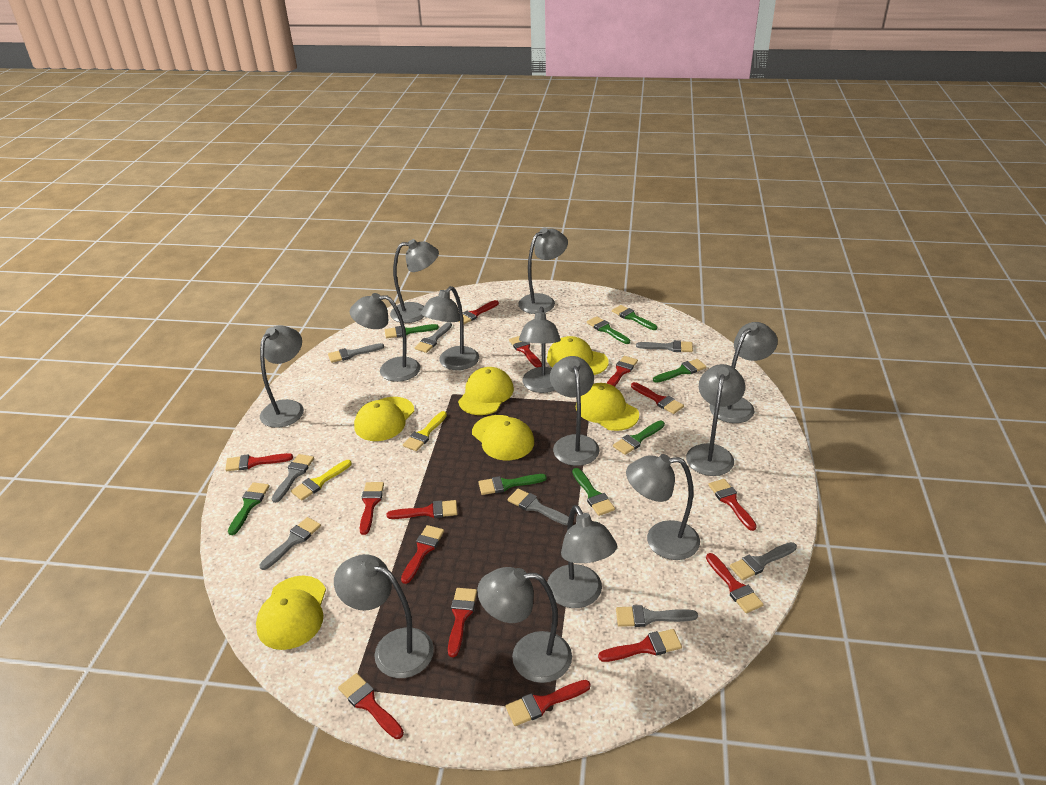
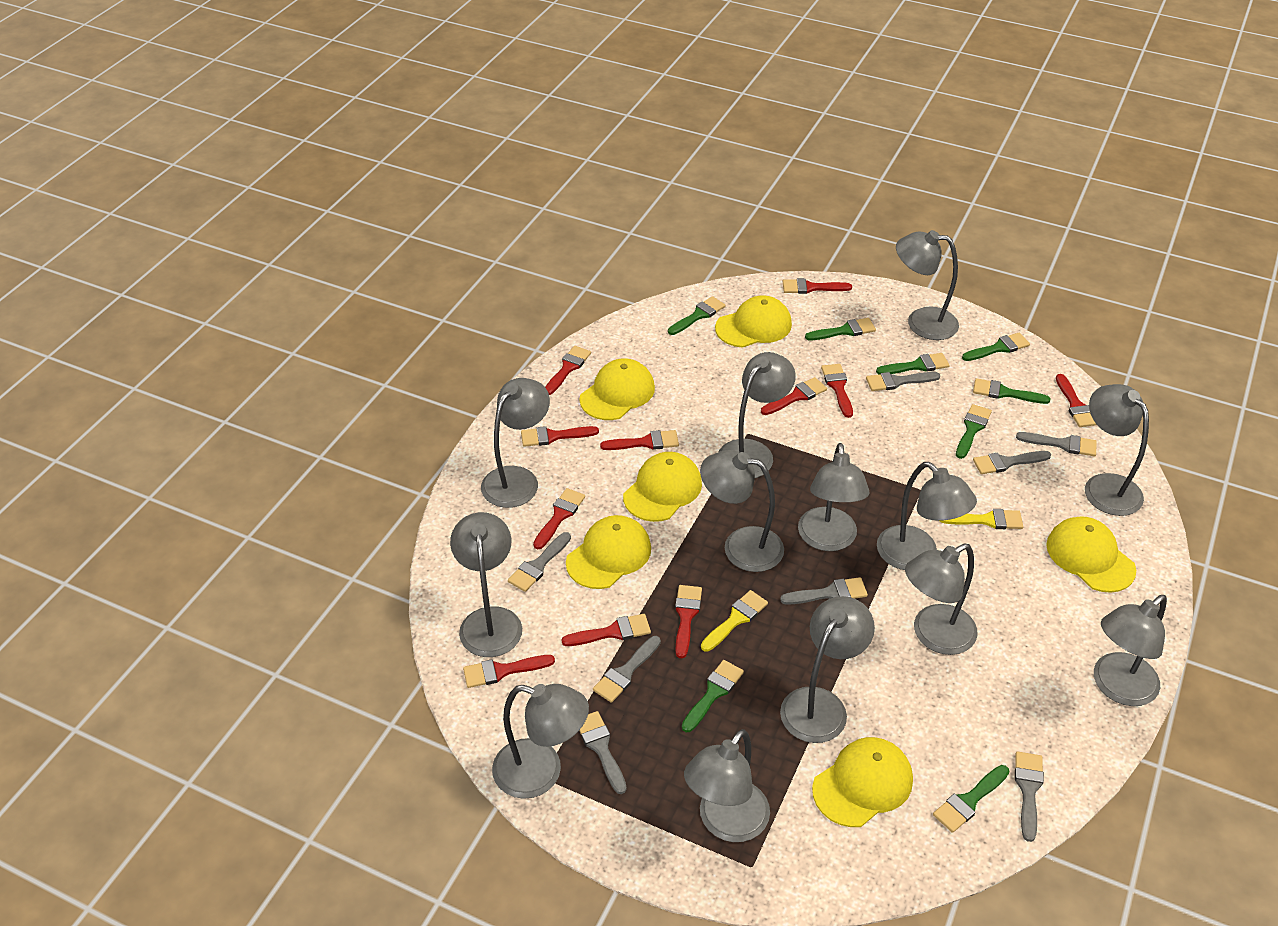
red brush: 14 -> 11

